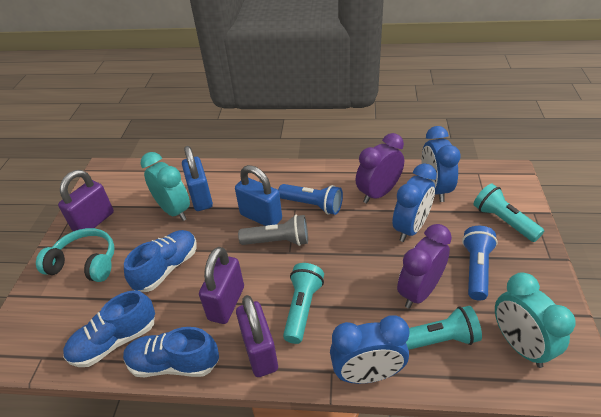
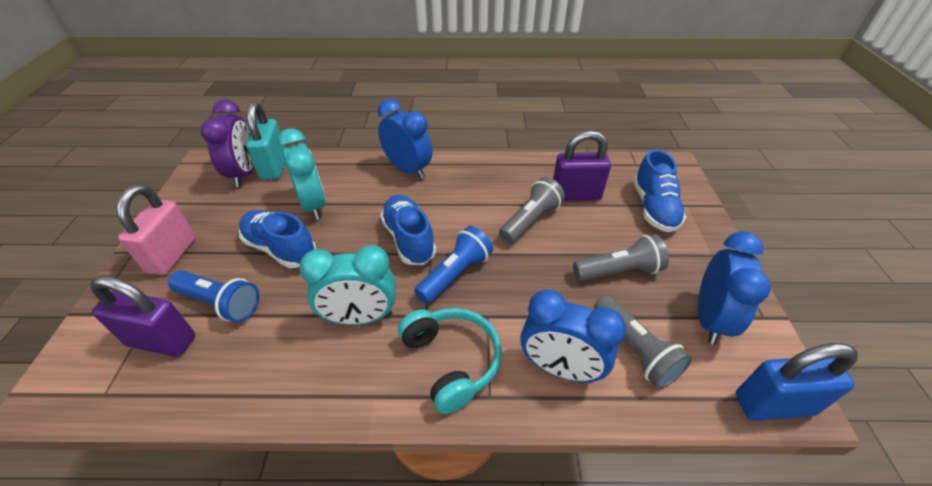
blue padlock: 2 -> 1
grey flashlight: 1 -> 3
pink padlock: 0 -> 1
purple clock: 2 -> 1
purple padlock: 3 -> 2
turquoise flashlight: 3 -> 0
turquoise padlock: 0 -> 1

